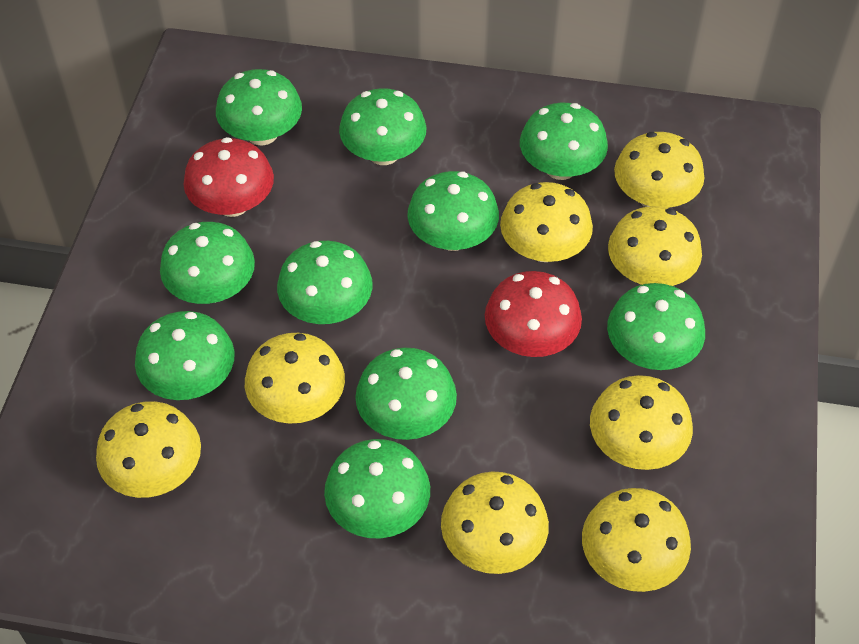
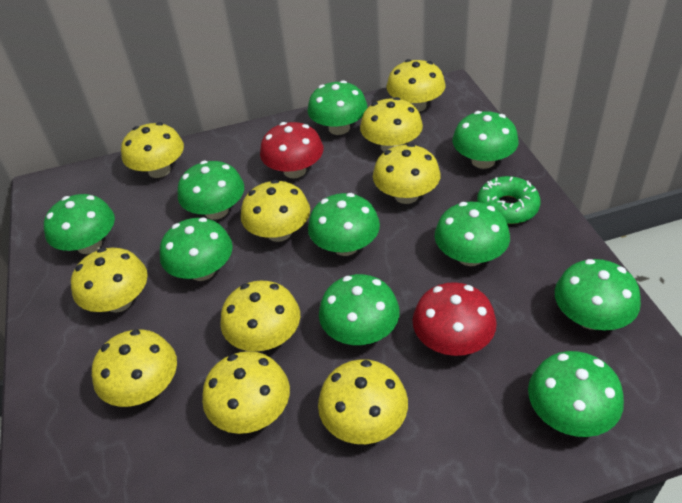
green donut: 0 -> 1
yellow mushroom: 8 -> 10

